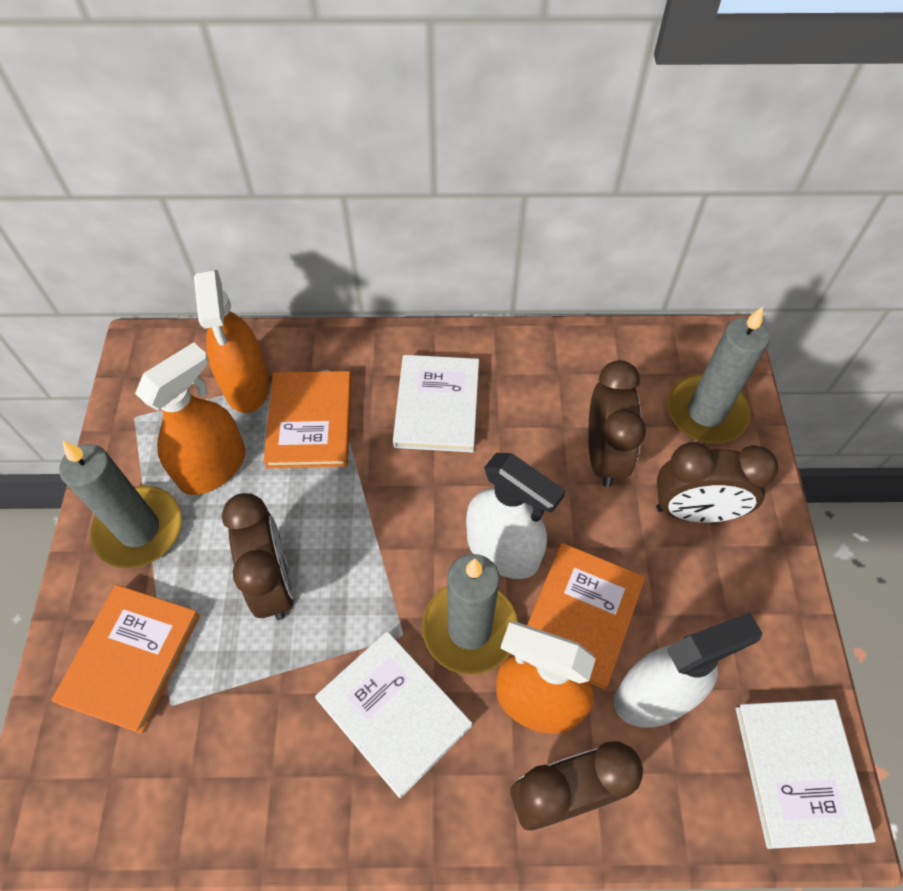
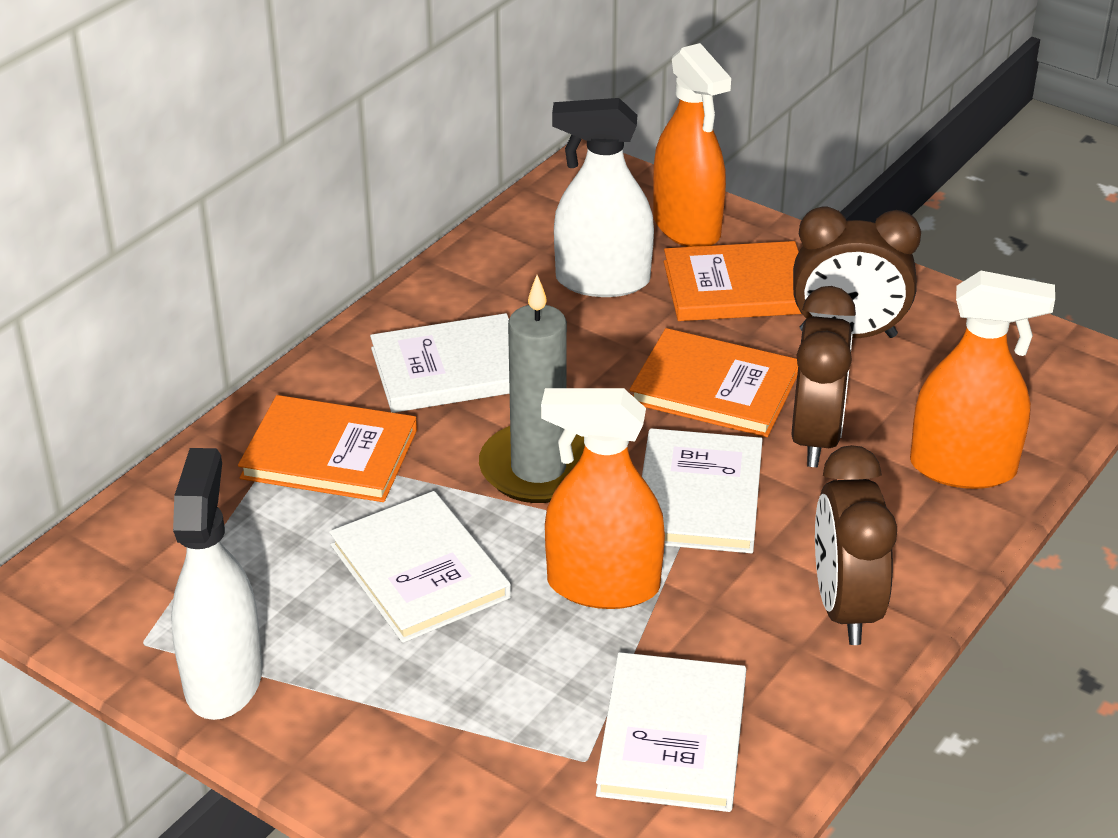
brown clock: 4 -> 3
grey candle: 3 -> 1
white book: 3 -> 4

